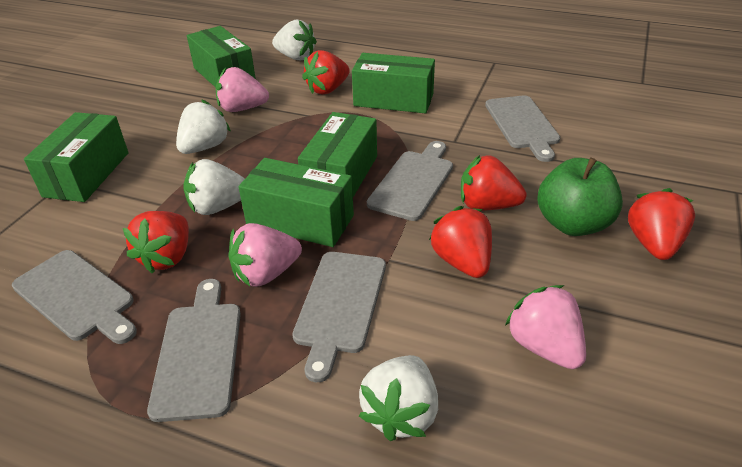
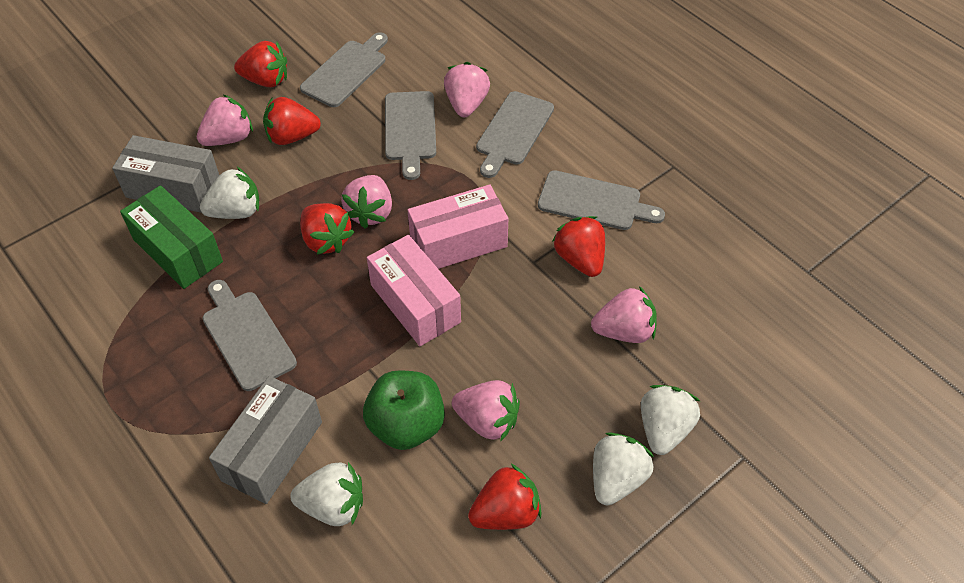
green box: 5 -> 1
grey box: 0 -> 2
pink box: 0 -> 2
pink strawberry: 3 -> 5

